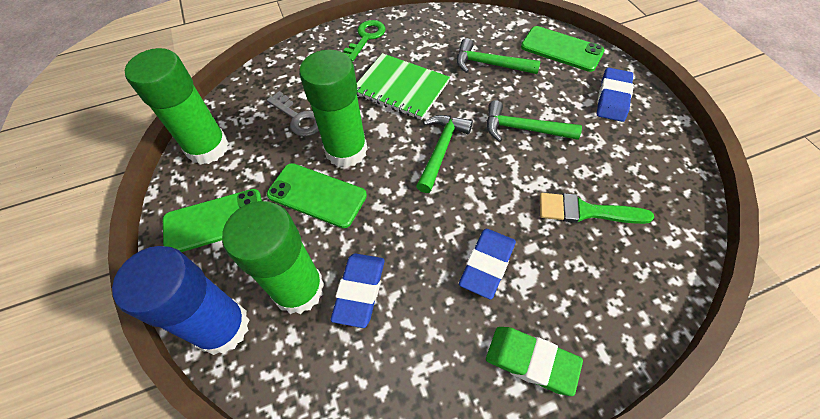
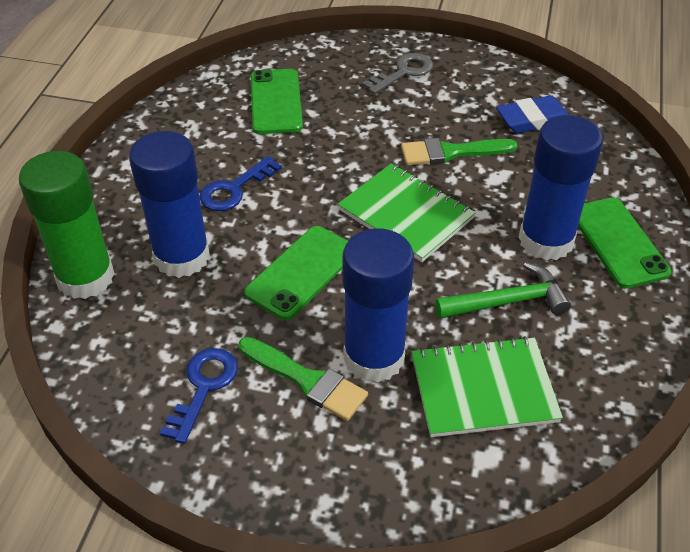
blue eraser: 3 -> 1
blue glue stick: 1 -> 3
blue key: 0 -> 2
green brush: 1 -> 2
green eraser: 1 -> 0
green glue stick: 3 -> 1
green hammer: 3 -> 1
green key: 1 -> 0
green notebook: 1 -> 2

